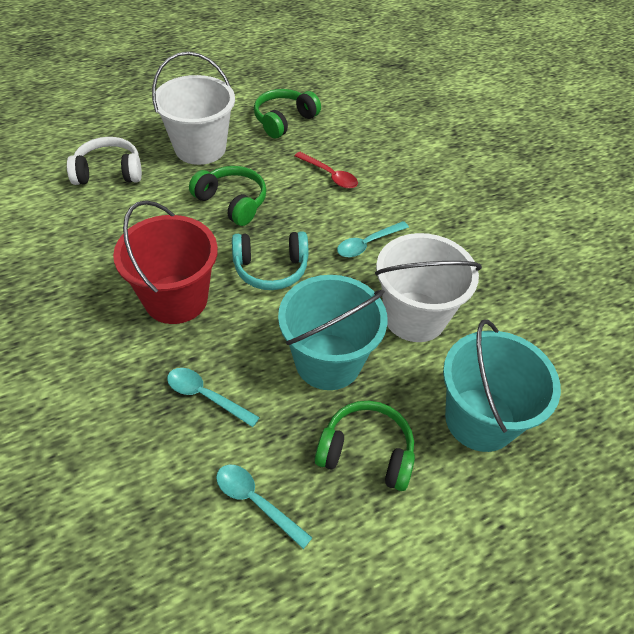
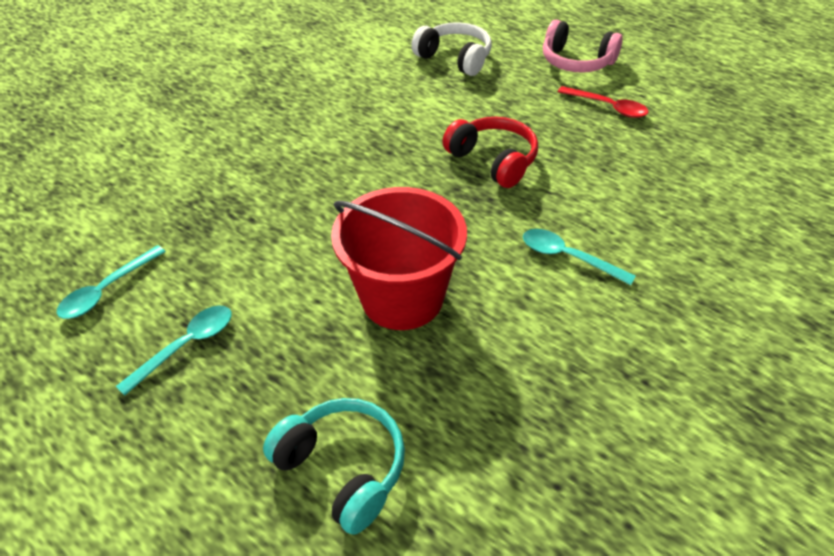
green headphones: 3 -> 0
pink headphones: 0 -> 1
red headphones: 0 -> 1
turquoise bucket: 2 -> 0
white bucket: 2 -> 0

